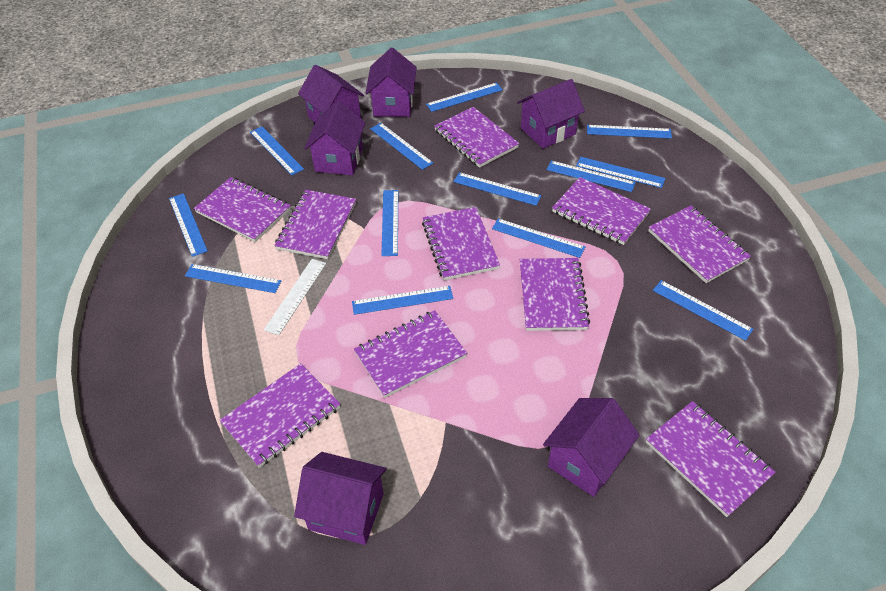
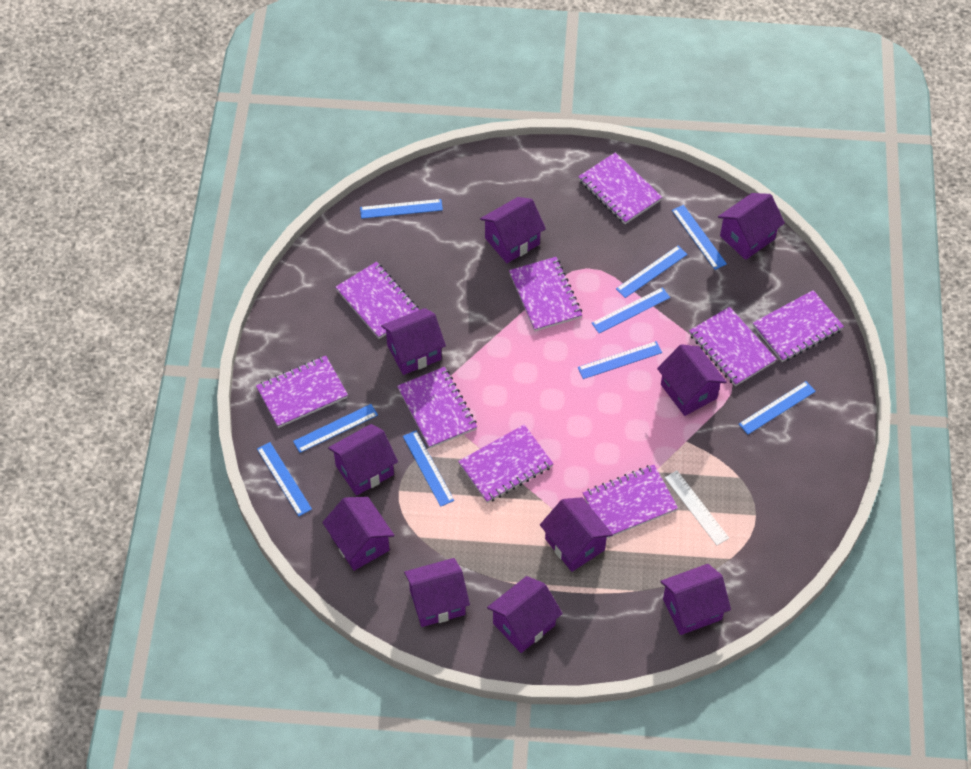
blue ruler: 13 -> 9
purple house: 6 -> 10
purple notebook: 10 -> 9

